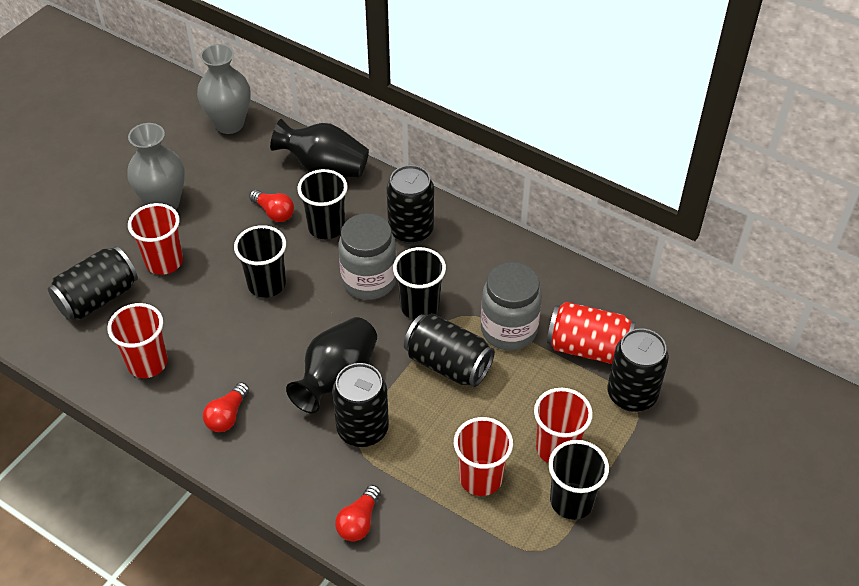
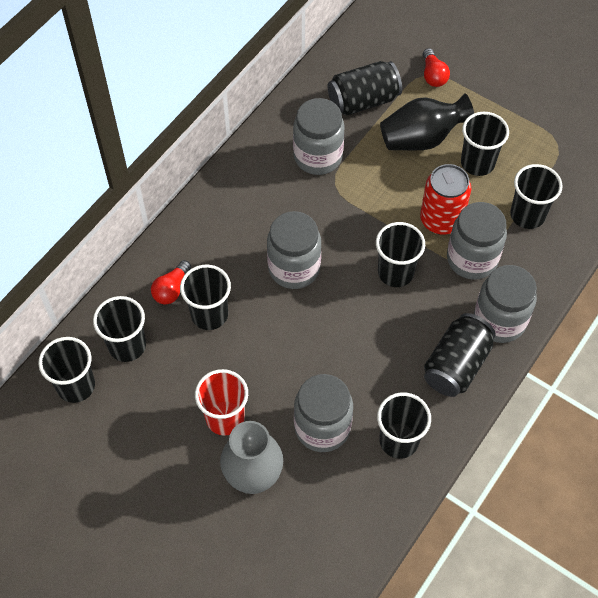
black can: 5 -> 2
black cup: 4 -> 7
black vase: 2 -> 1
grey jar: 2 -> 5
grey vase: 2 -> 1
red cup: 4 -> 1
red light bulb: 3 -> 2

